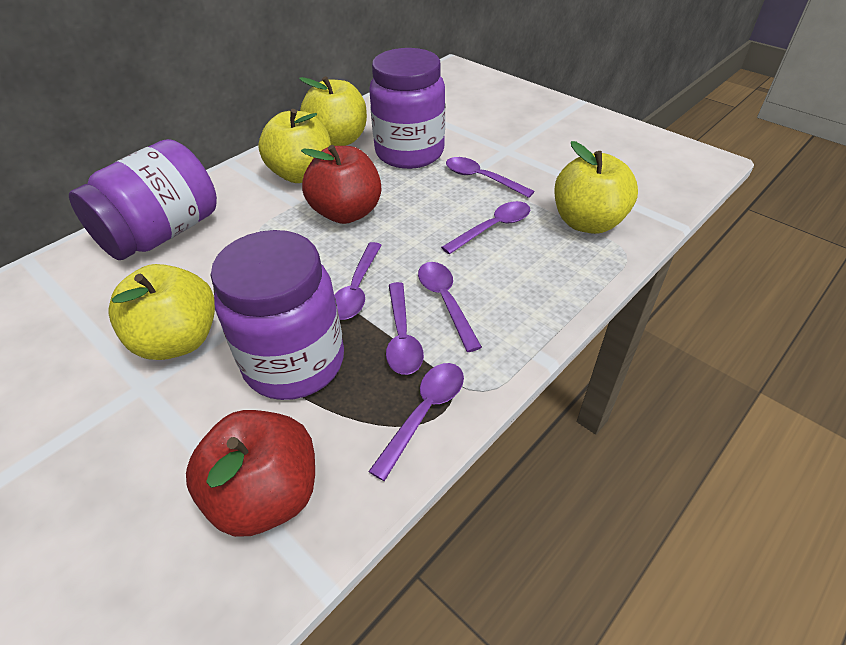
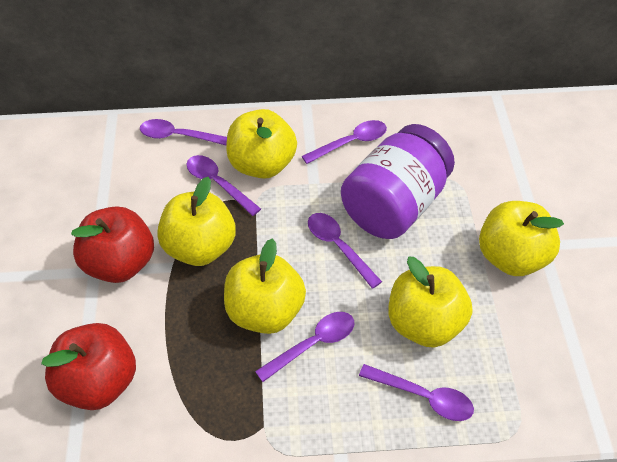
purple jar: 3 -> 1
yellow apple: 4 -> 5

